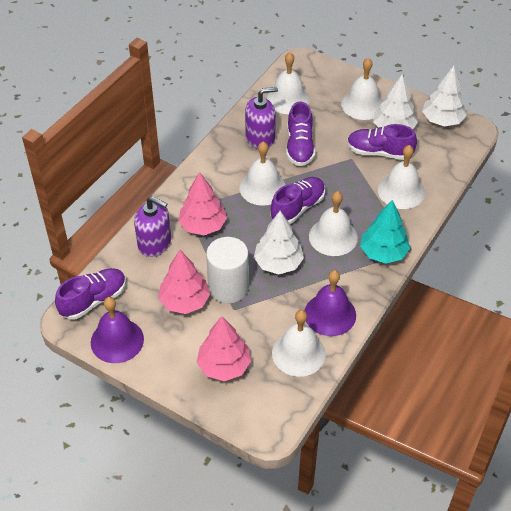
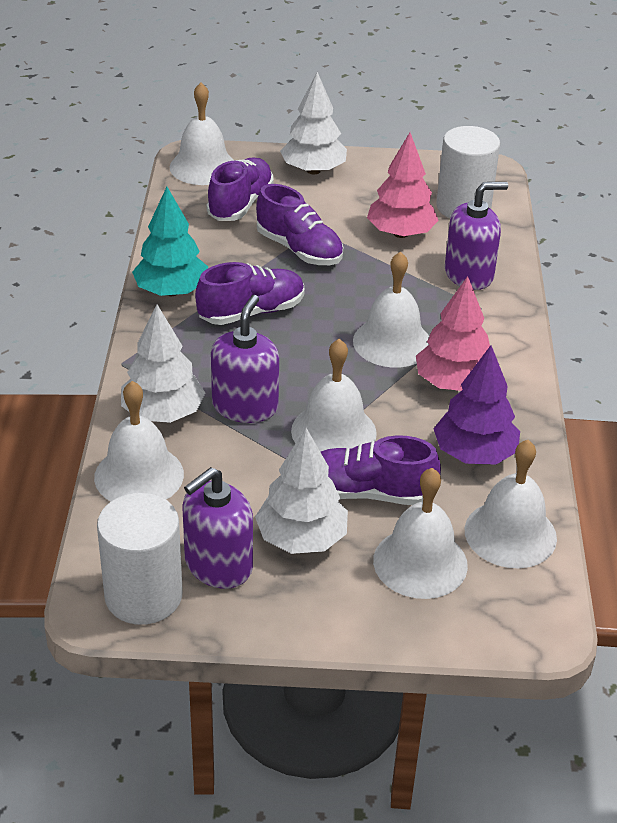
pink tree: 3 -> 2
purple bell: 2 -> 0
purple soap dispenser: 2 -> 3
purple tree: 0 -> 1
white cylinder: 1 -> 2

